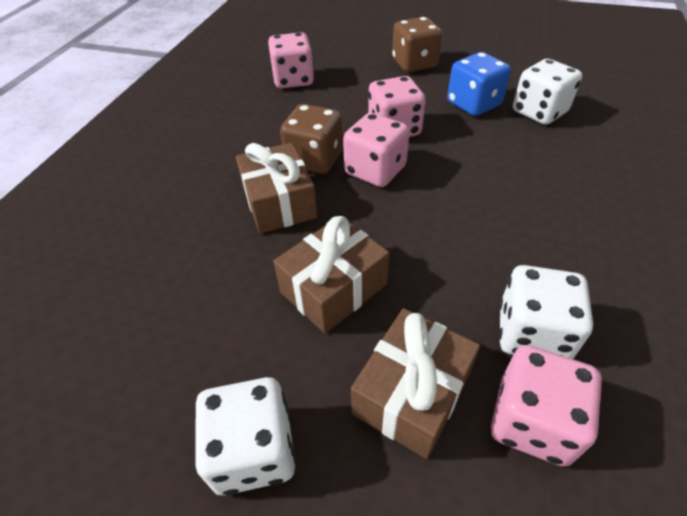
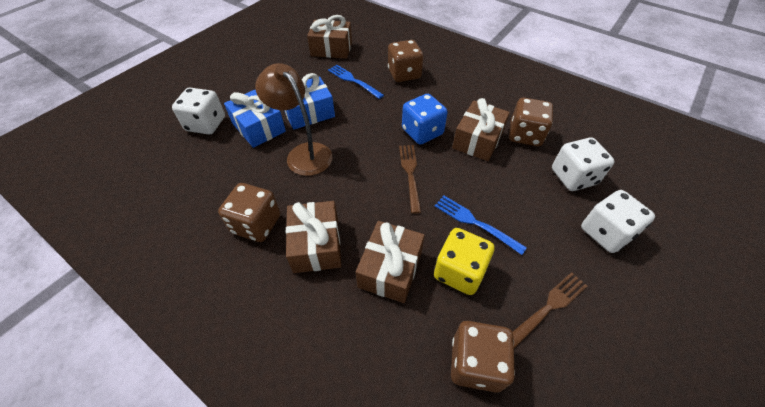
blue fork: 0 -> 2
blue gift: 0 -> 2
brown dice: 2 -> 4
brown fork: 0 -> 2
brown gift: 3 -> 4
brown lamp: 0 -> 1
pink dice: 4 -> 0
yellow dice: 0 -> 1

